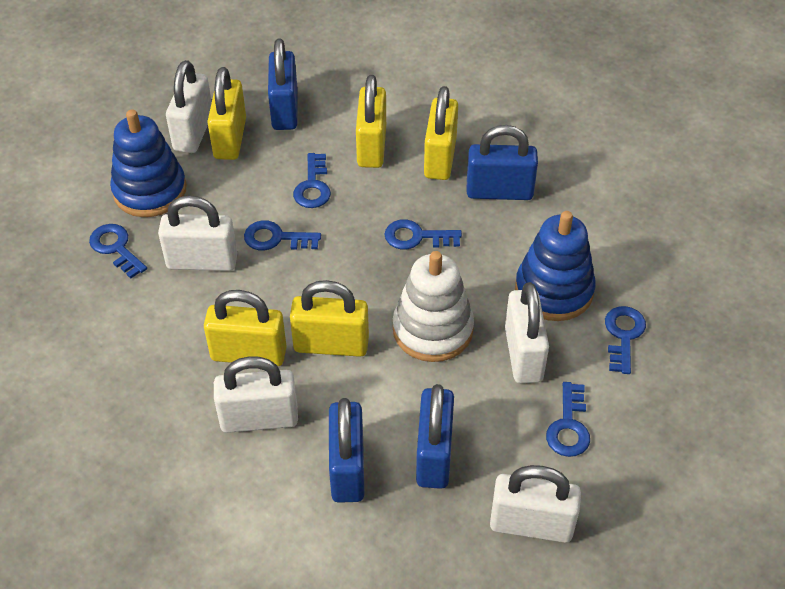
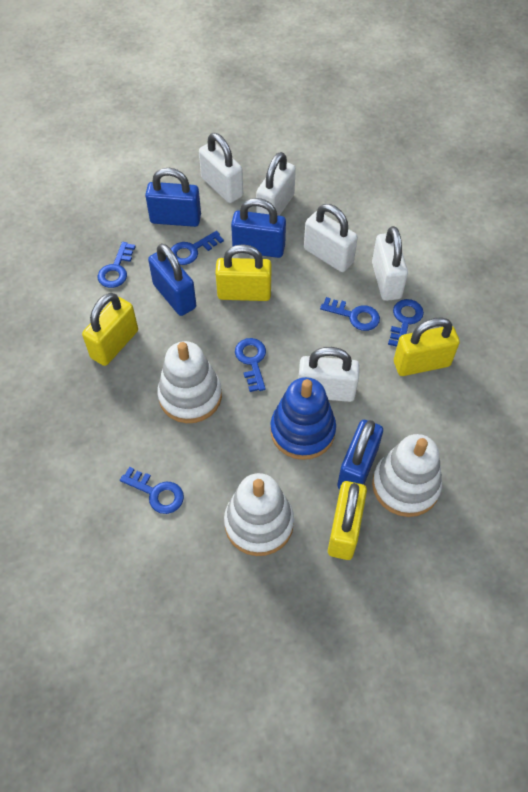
blue stacking toy: 2 -> 1
white stacking toy: 1 -> 3
yellow padlock: 5 -> 4

